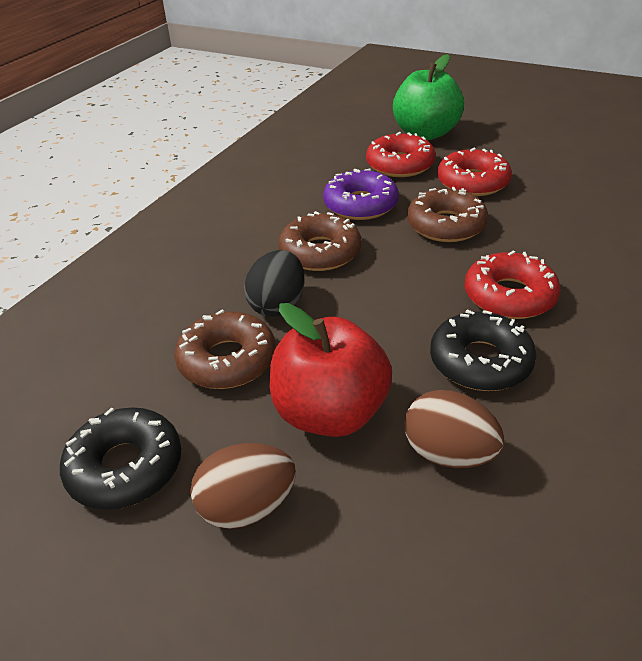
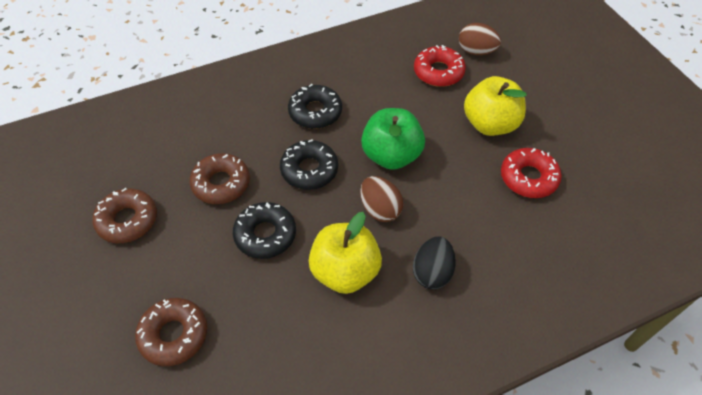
black donut: 2 -> 3
purple donut: 1 -> 0
red apple: 1 -> 0
red donut: 3 -> 2
yellow apple: 0 -> 2

